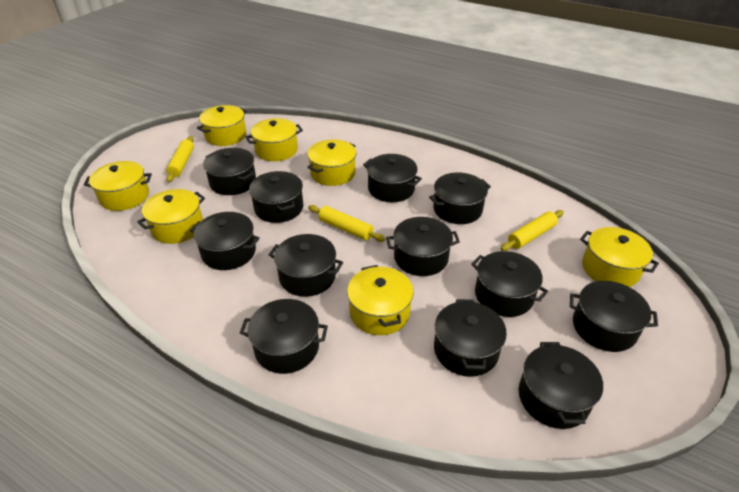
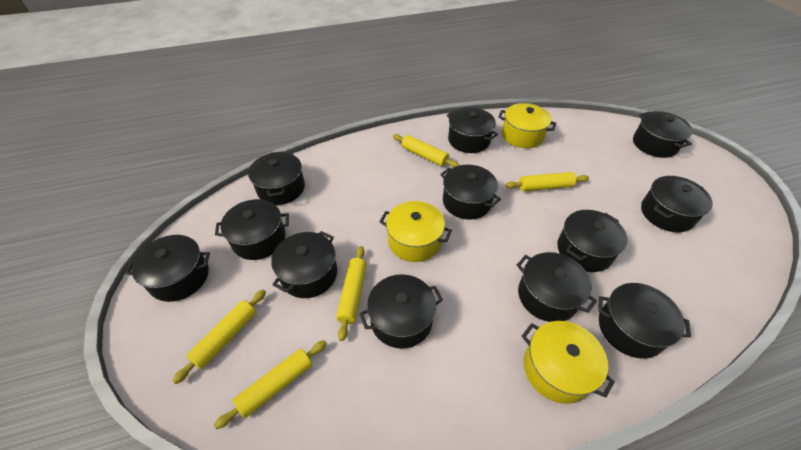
yellow pot: 7 -> 3
yellow rolling pin: 3 -> 5

